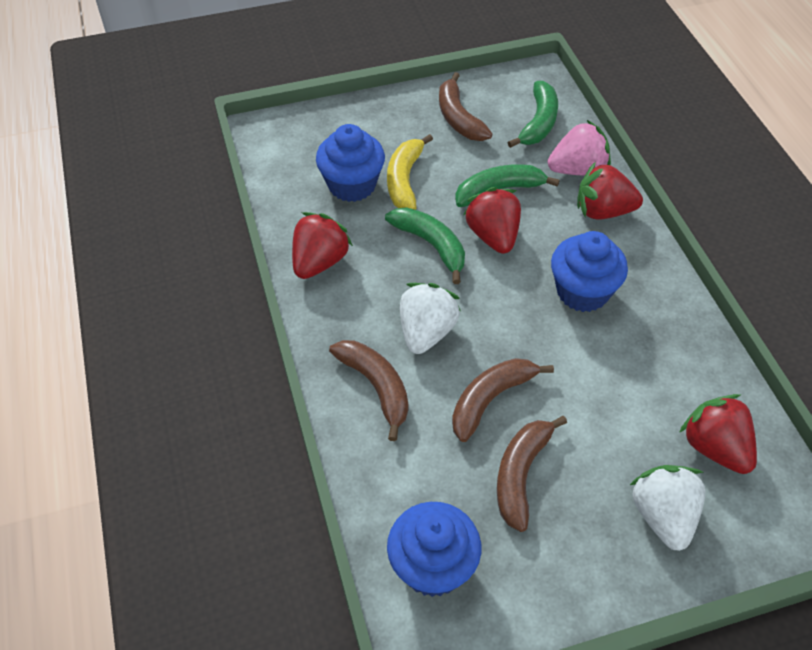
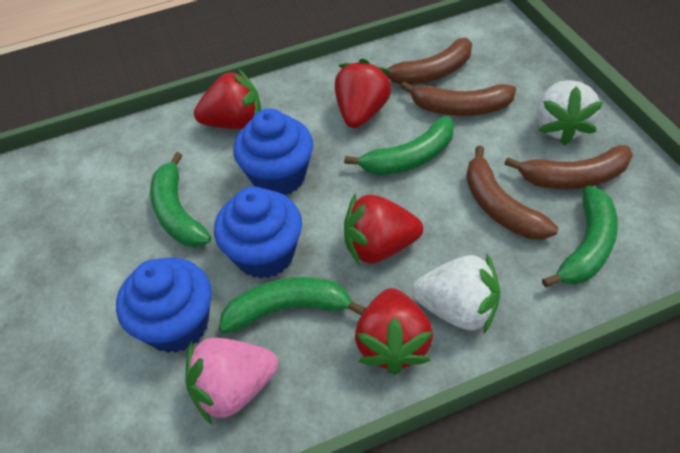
green banana: 3 -> 4
yellow banana: 1 -> 0

